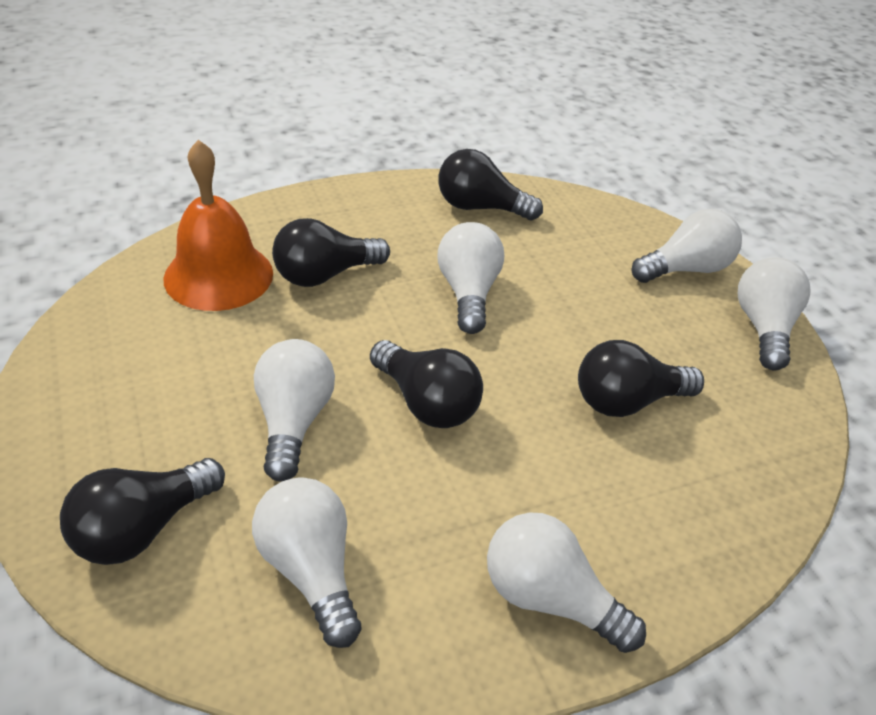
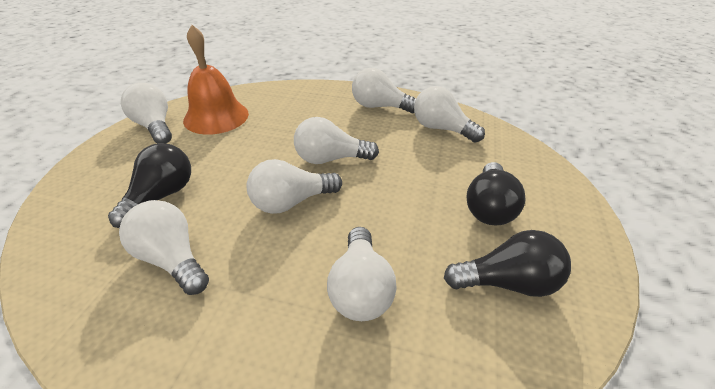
black light bulb: 5 -> 3
white light bulb: 6 -> 7

